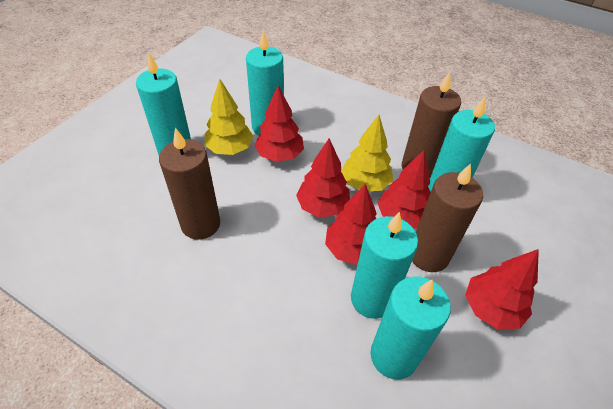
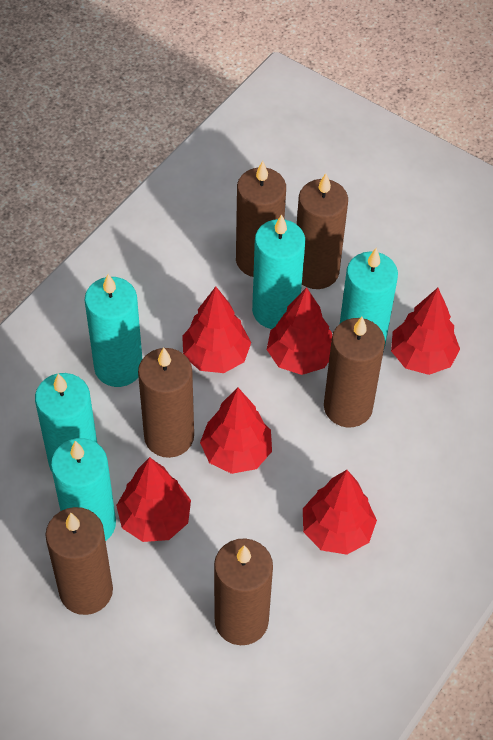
brown candle: 3 -> 6
red tree: 5 -> 6
yellow tree: 2 -> 0

